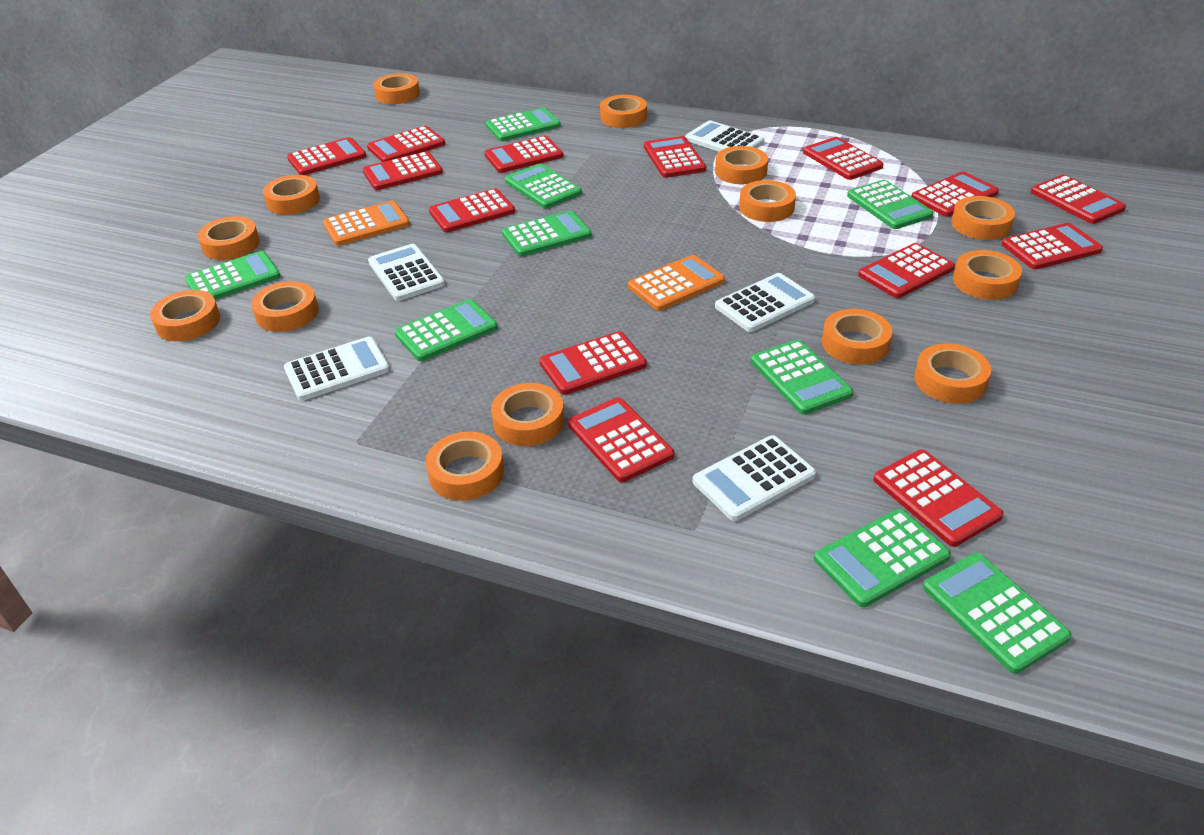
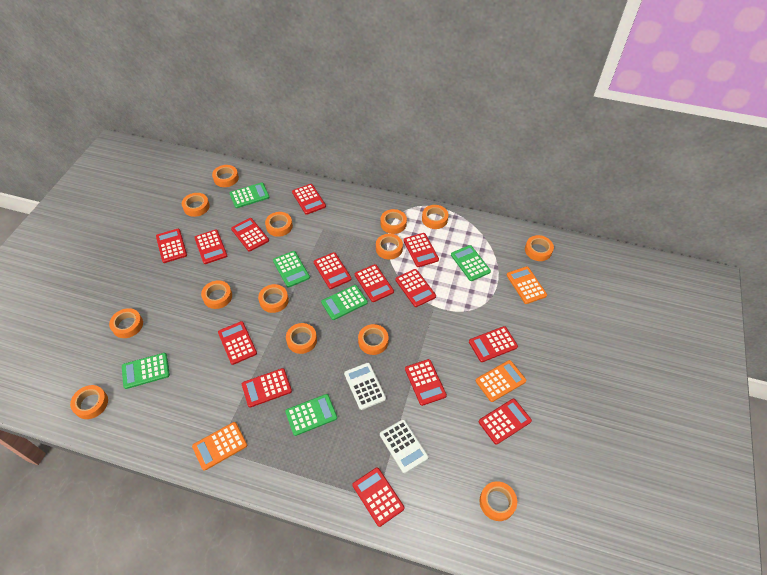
green calculator: 9 -> 6
orange calculator: 2 -> 3
white calculator: 5 -> 2

